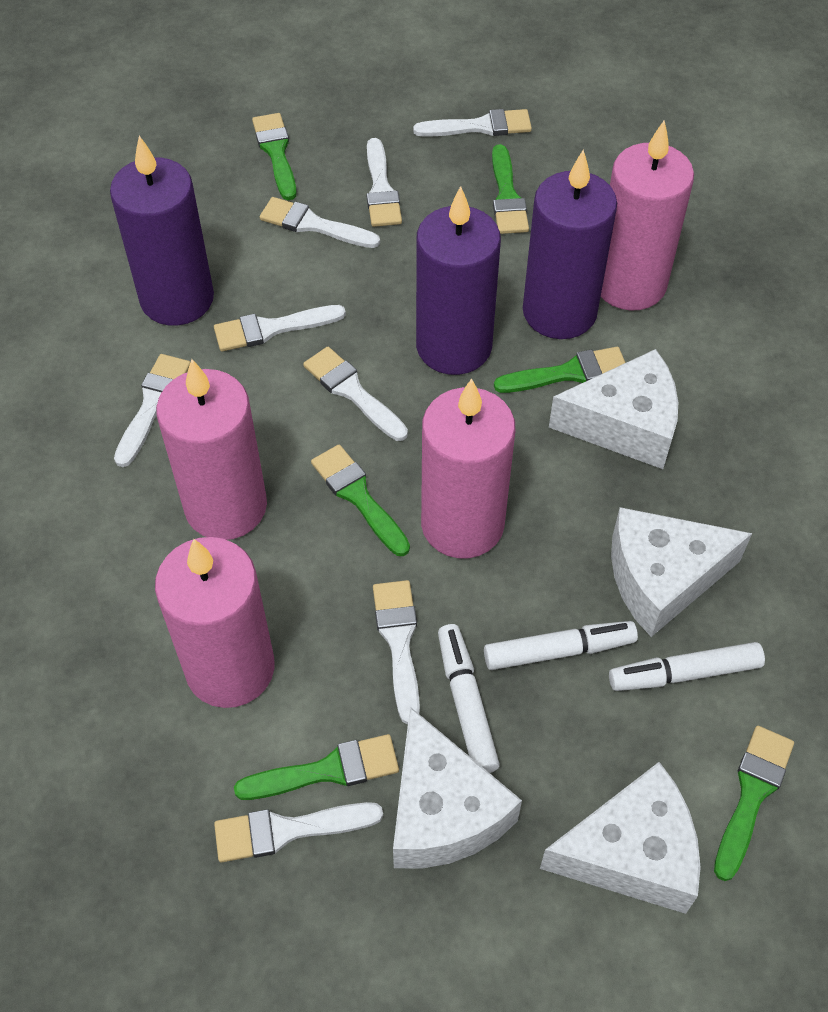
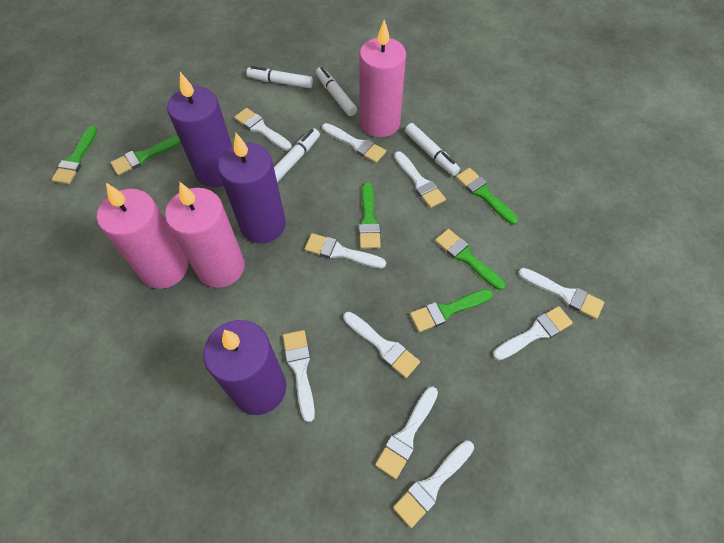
pink candle: 4 -> 3
white brush: 8 -> 10
white cheese: 4 -> 0
white marker: 3 -> 4

